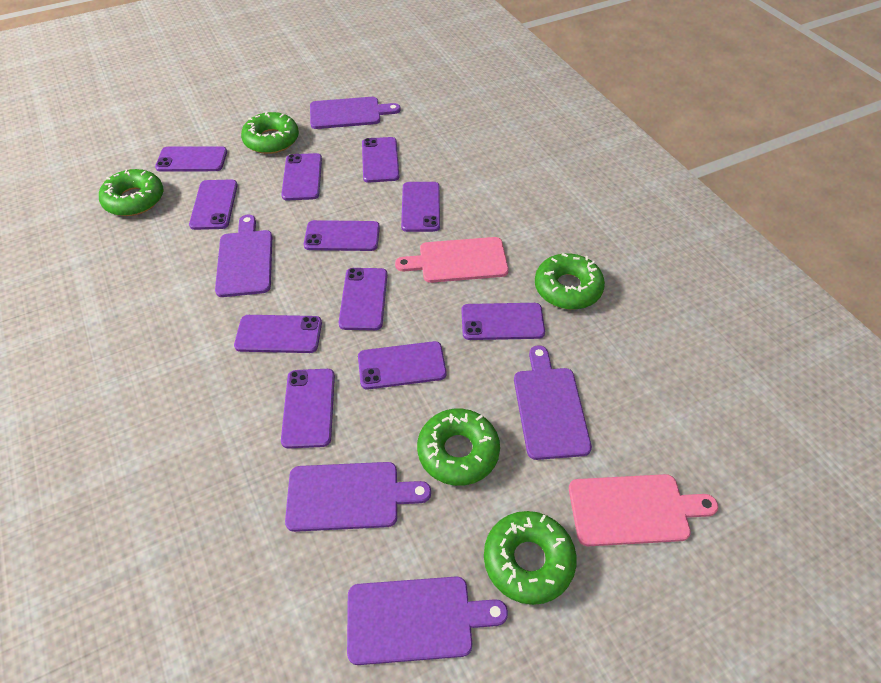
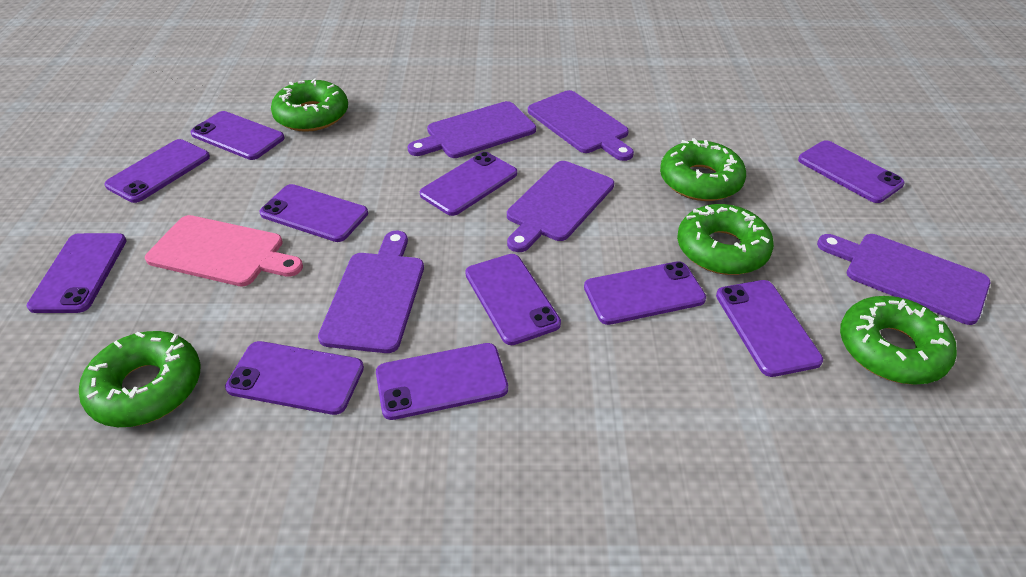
pink cutting board: 2 -> 1

